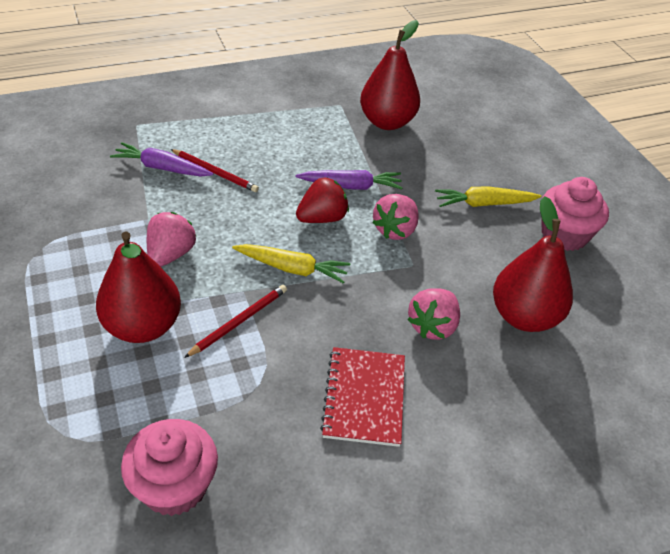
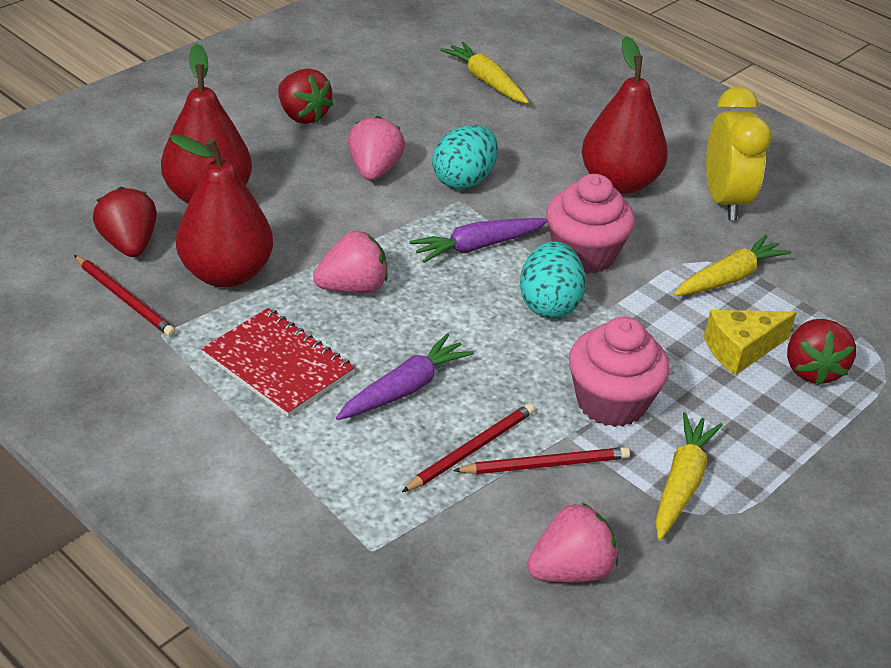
red pencil: 2 -> 3
red strawberry: 1 -> 3
turquoise egg: 0 -> 2
yellow carrot: 2 -> 3
yellow cheese: 0 -> 1
yellow clock: 0 -> 1

